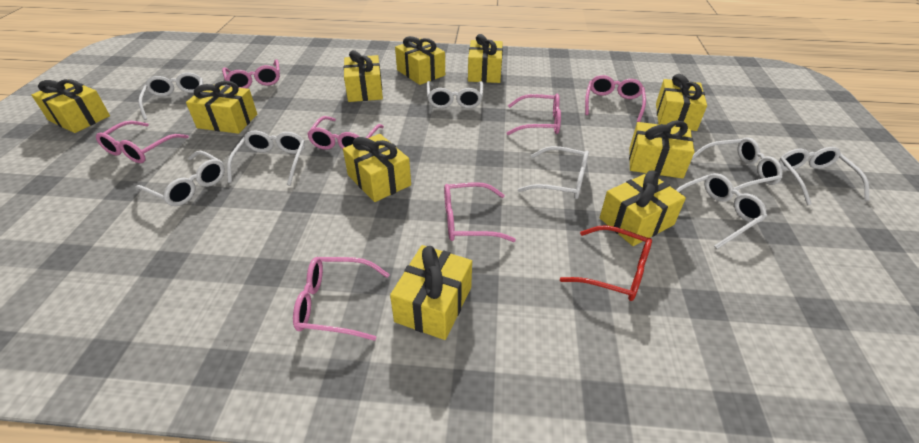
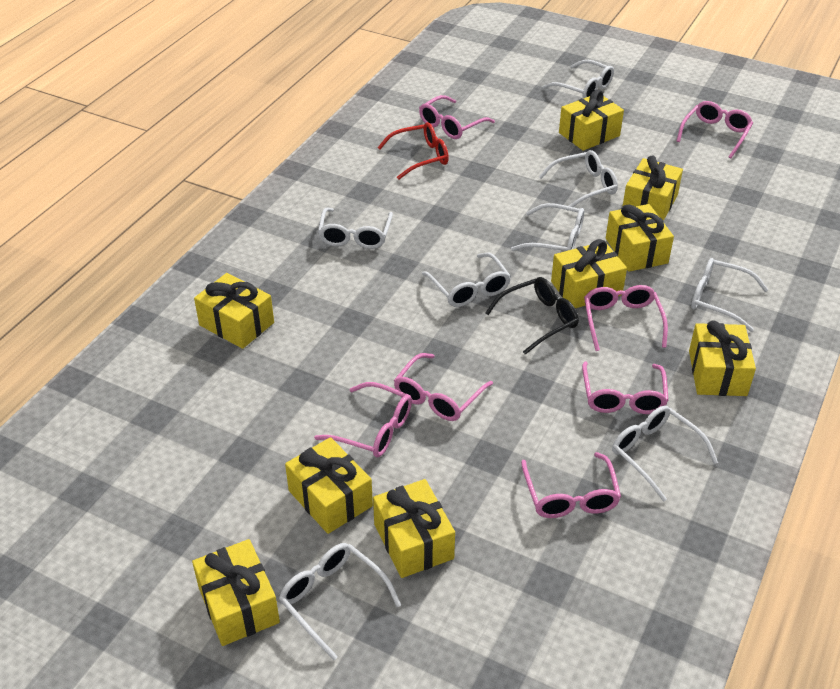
black glasses: 0 -> 1
yellow gift: 10 -> 9

